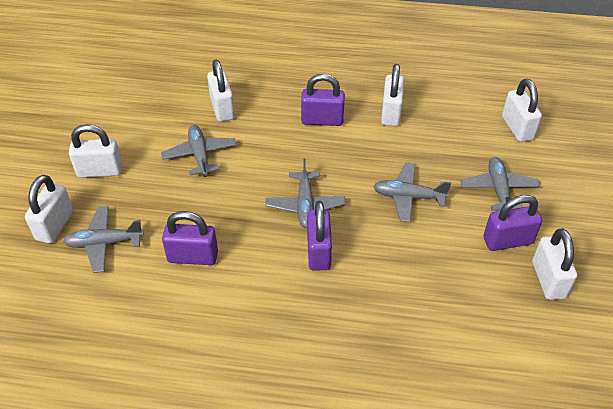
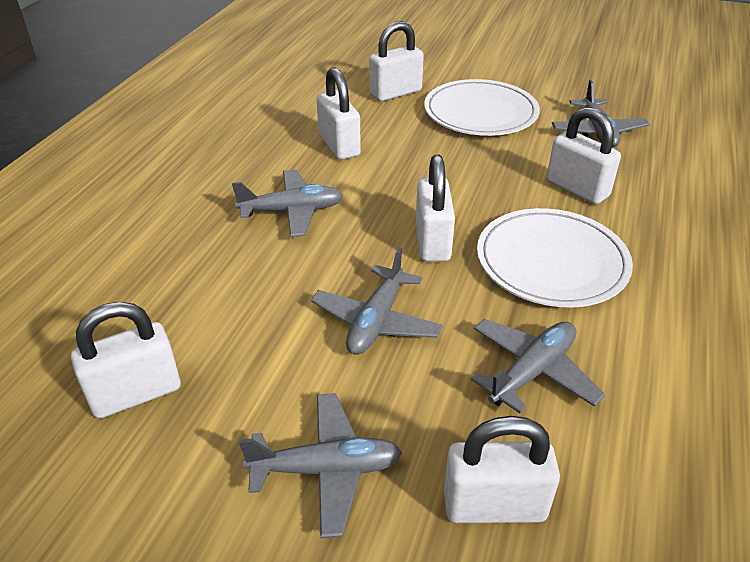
purple padlock: 4 -> 0
white plate: 0 -> 2

